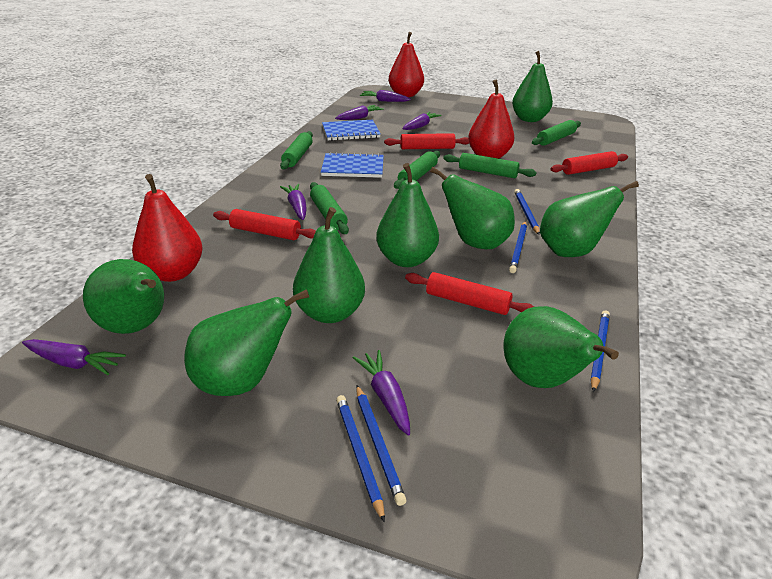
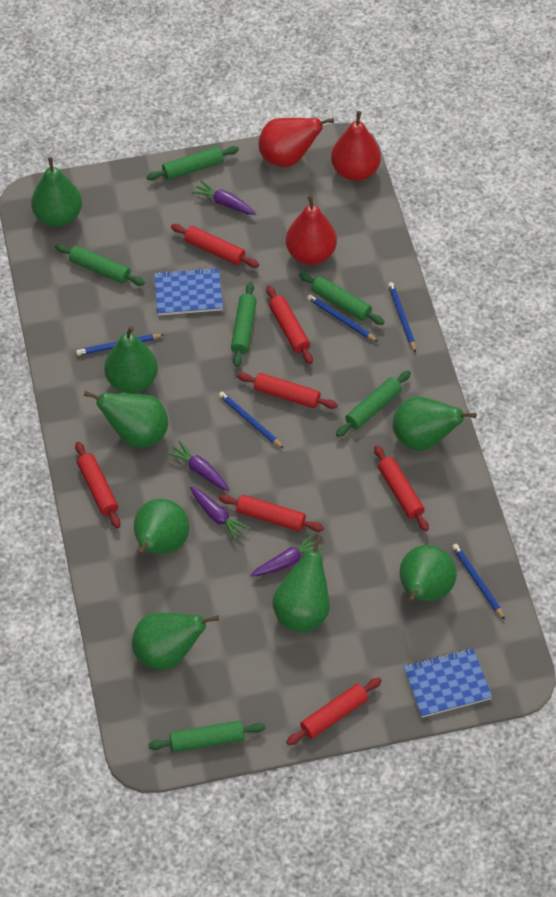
green rolling pin: 5 -> 6
purple carrot: 6 -> 4
red rolling pin: 4 -> 7

